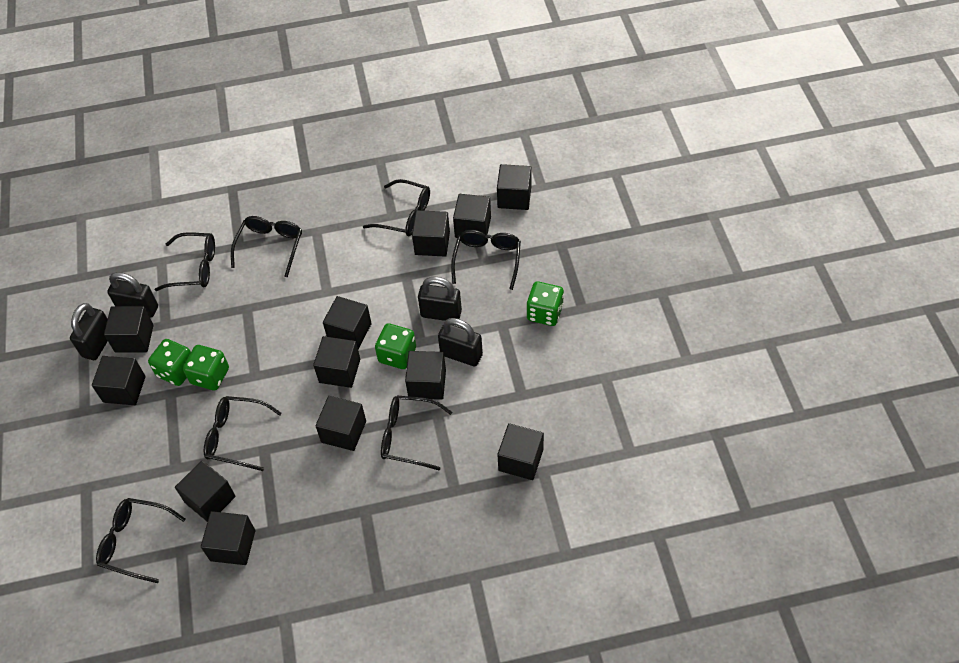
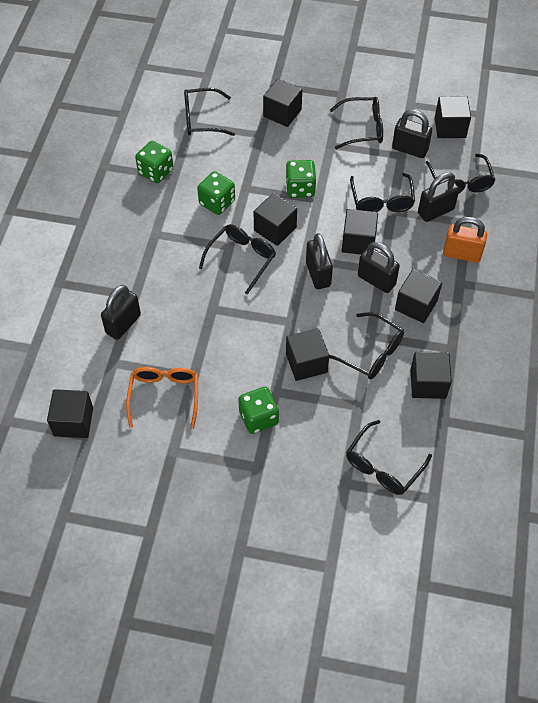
black cube: 12 -> 8
black padlock: 4 -> 5
orange glasses: 0 -> 1
orange padlock: 0 -> 1

